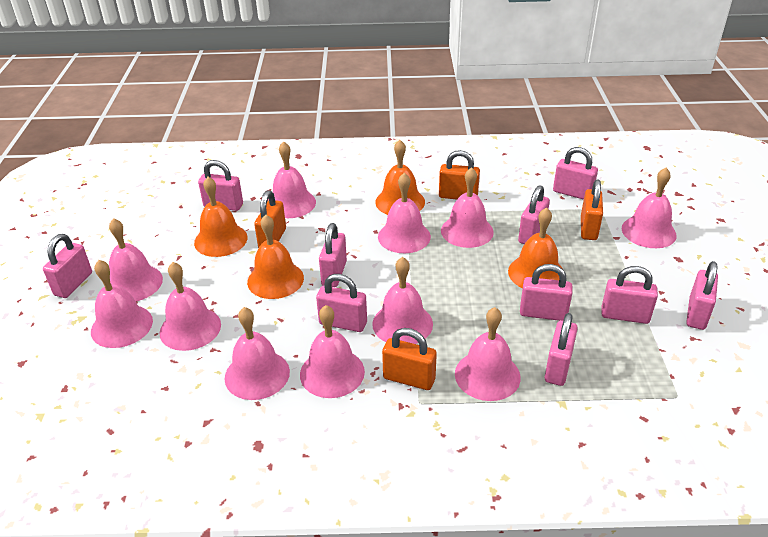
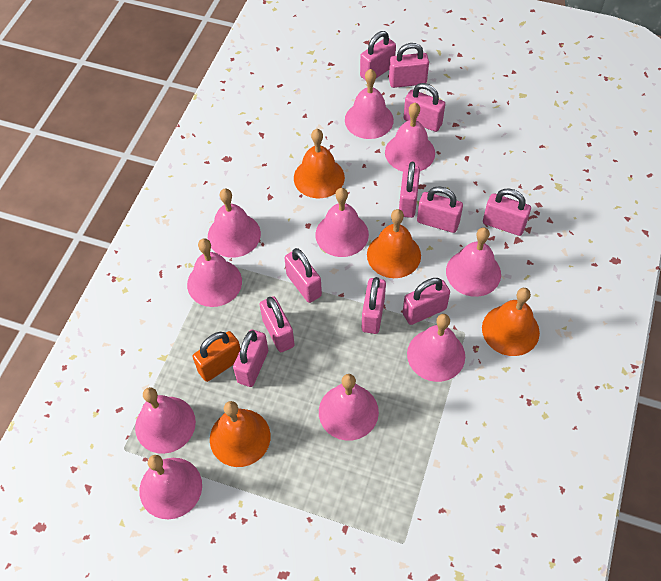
orange padlock: 4 -> 1
pink bell: 11 -> 10
pink padlock: 10 -> 11

